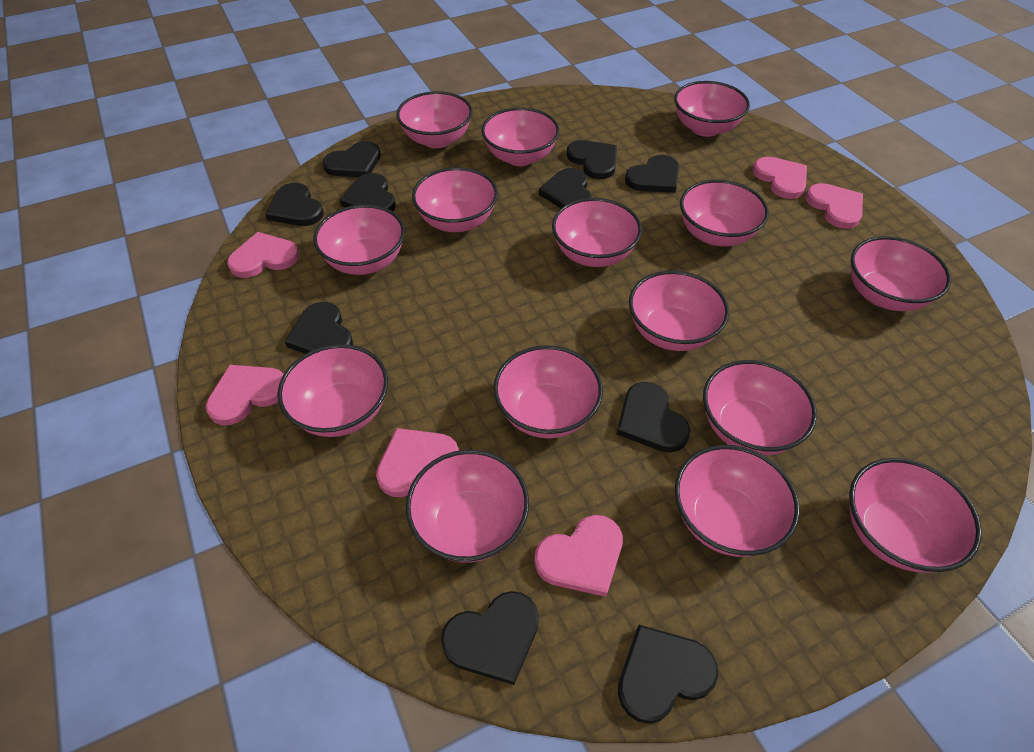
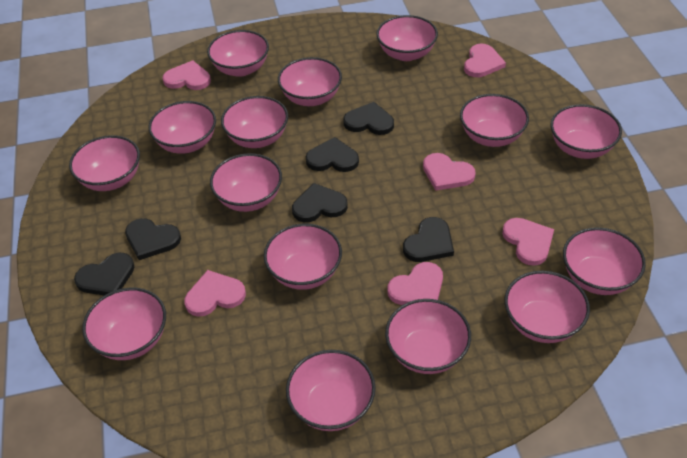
black heart: 10 -> 6

